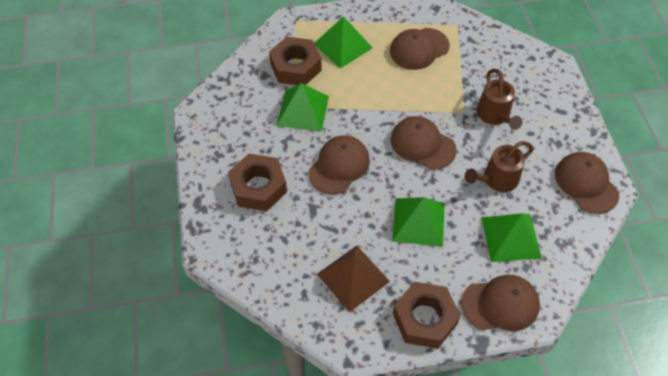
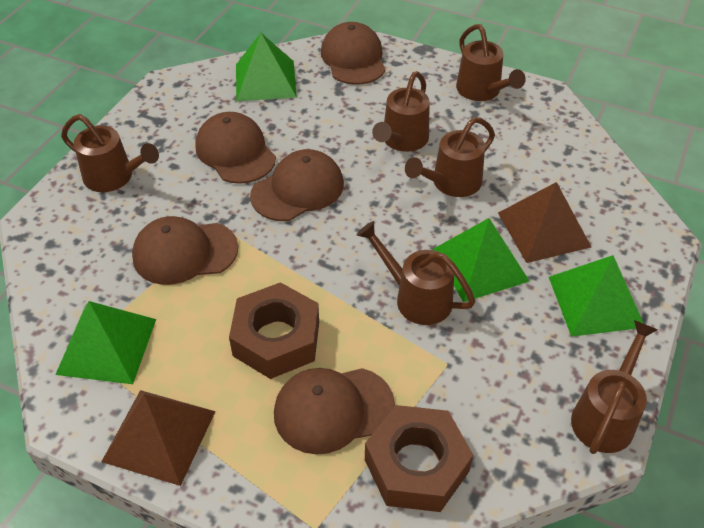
brown nut: 3 -> 2
brown pyramid: 1 -> 2
brown watering can: 2 -> 6

